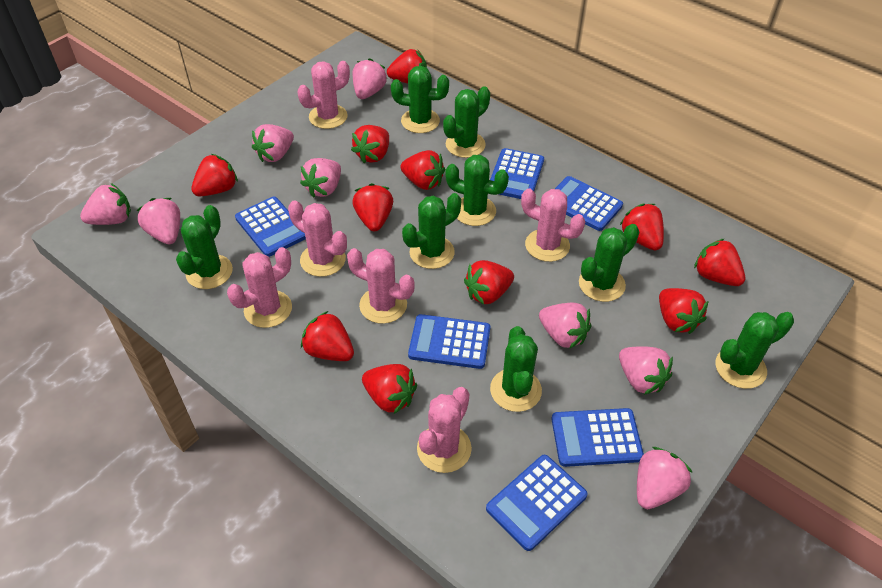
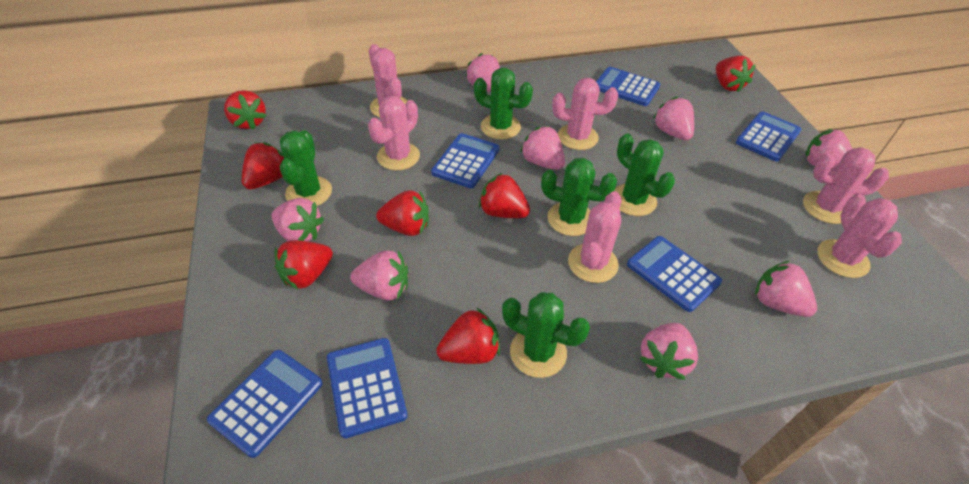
green cactus: 8 -> 5
red strawberry: 11 -> 7

